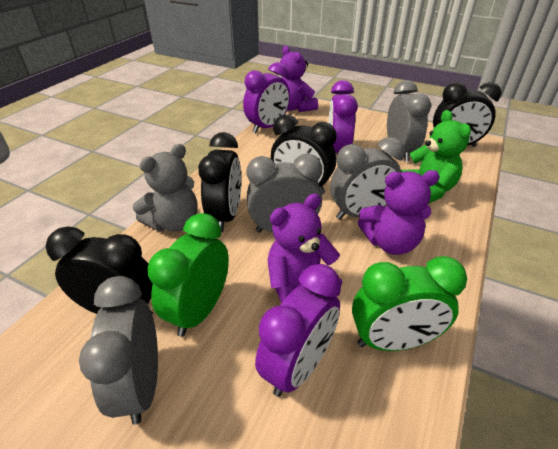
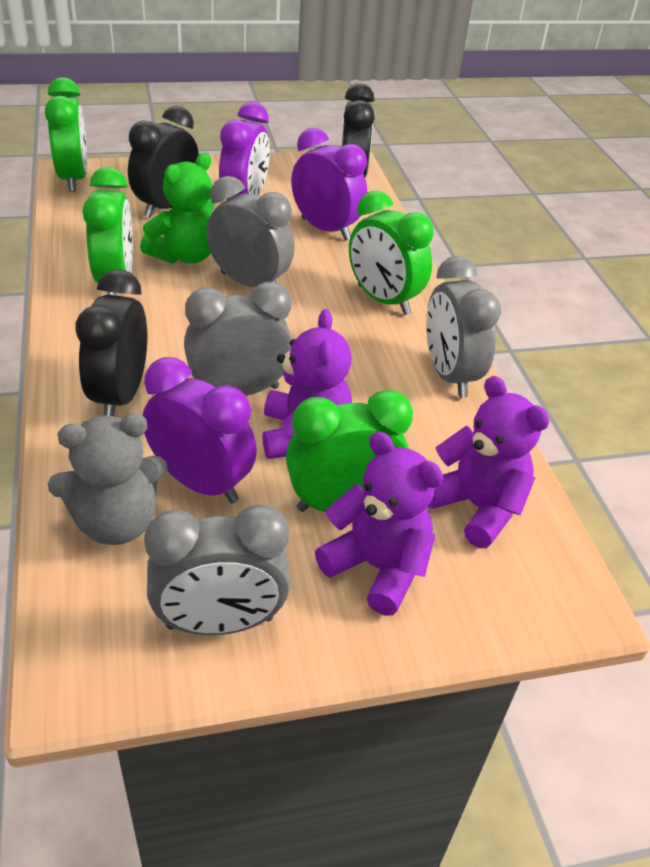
black clock: 4 -> 3
green clock: 2 -> 4

